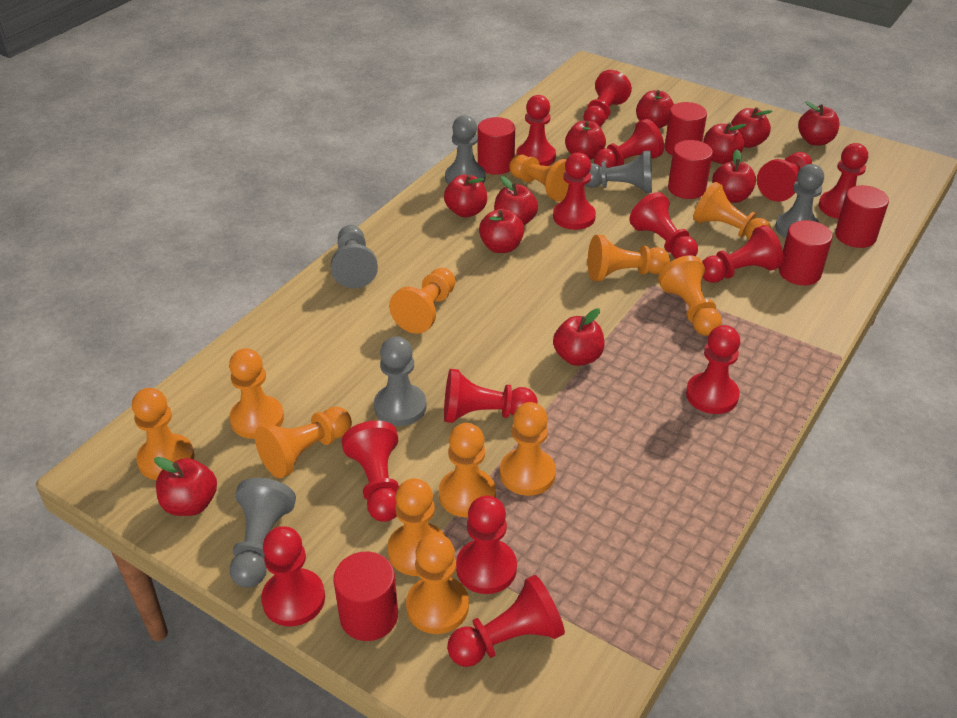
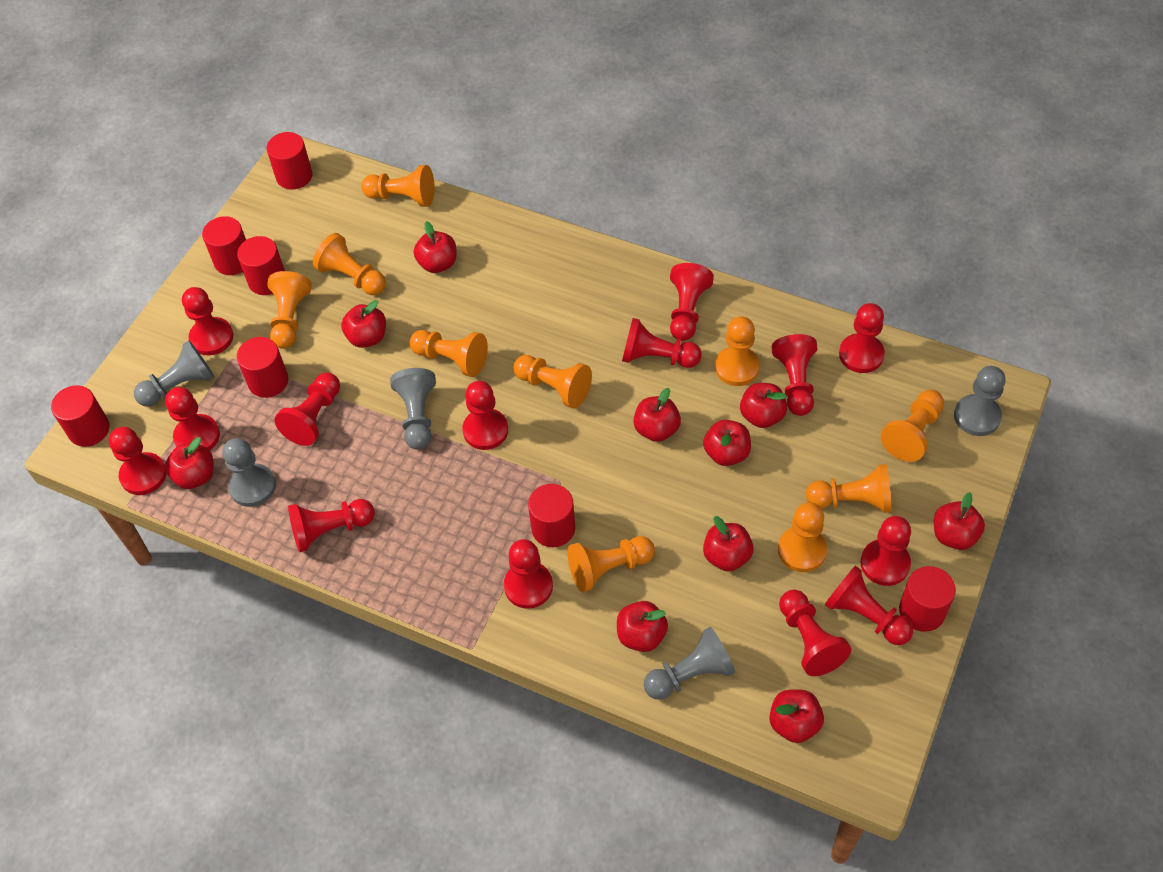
grey pawn: 6 -> 5
orange pawn: 12 -> 10
red apple: 11 -> 10
red cylinder: 6 -> 7

